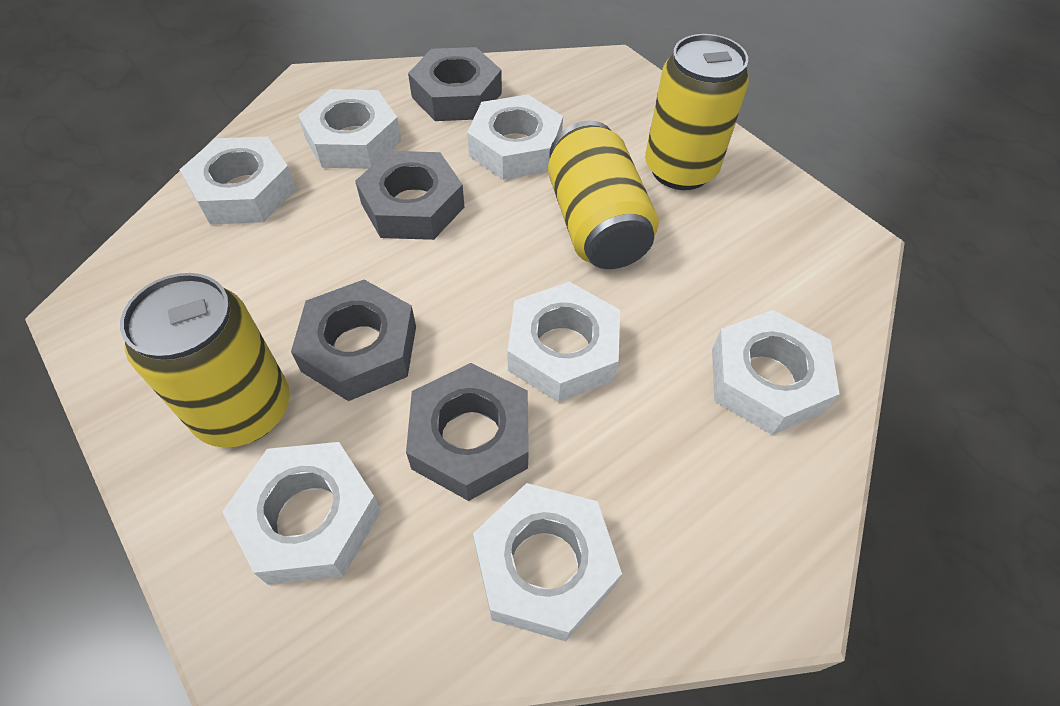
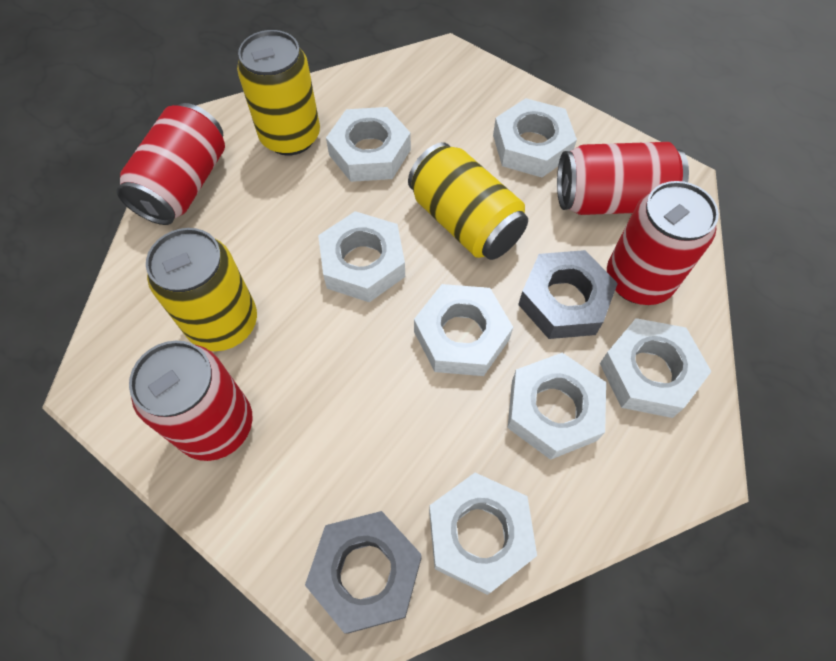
grey nut: 4 -> 2
red can: 0 -> 4

